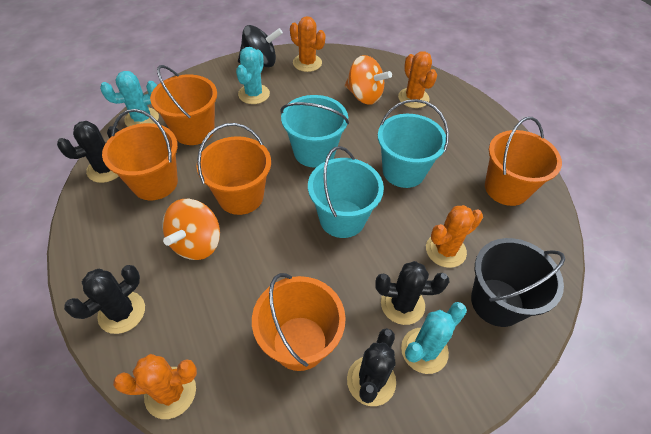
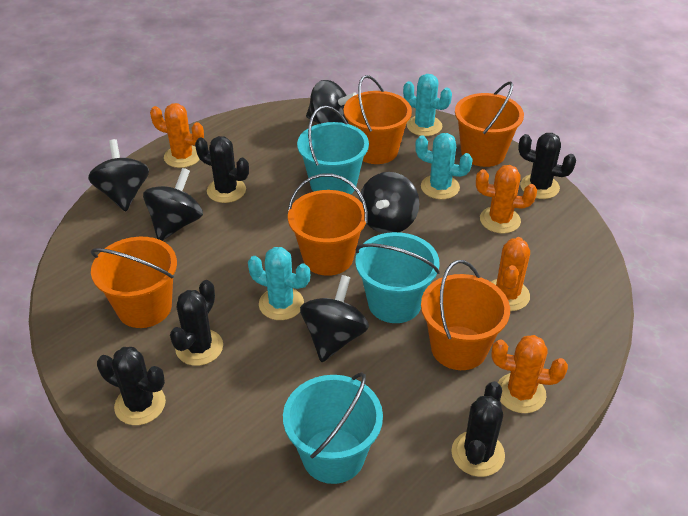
black bucket: 1 -> 0
black cactus: 4 -> 5
black spinning top: 1 -> 5
orange spinning top: 2 -> 0

